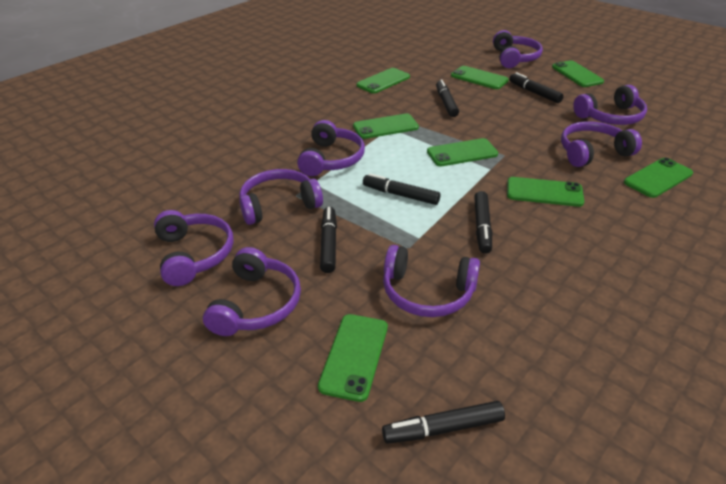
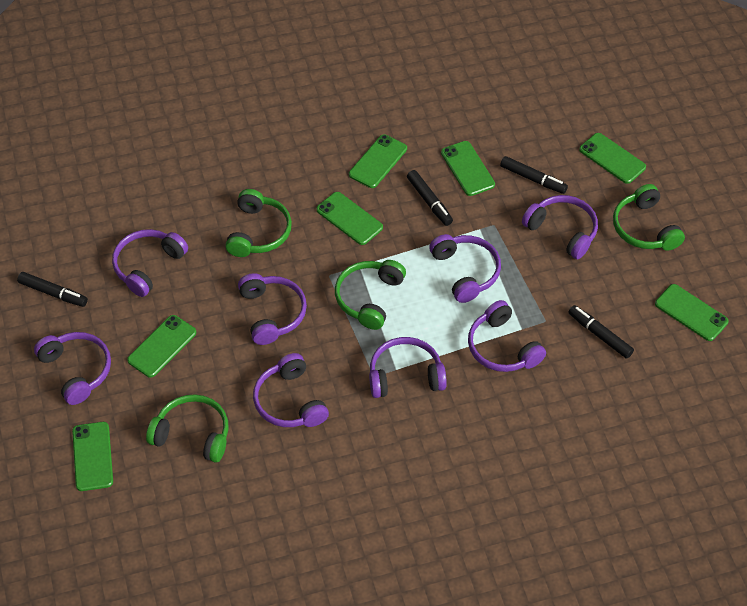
black marker: 6 -> 4
green headphones: 0 -> 4
green phone: 8 -> 7

